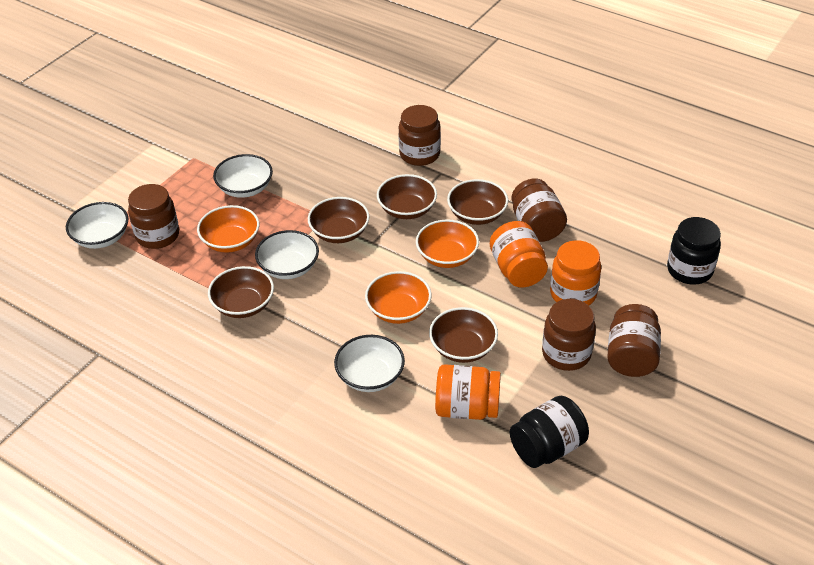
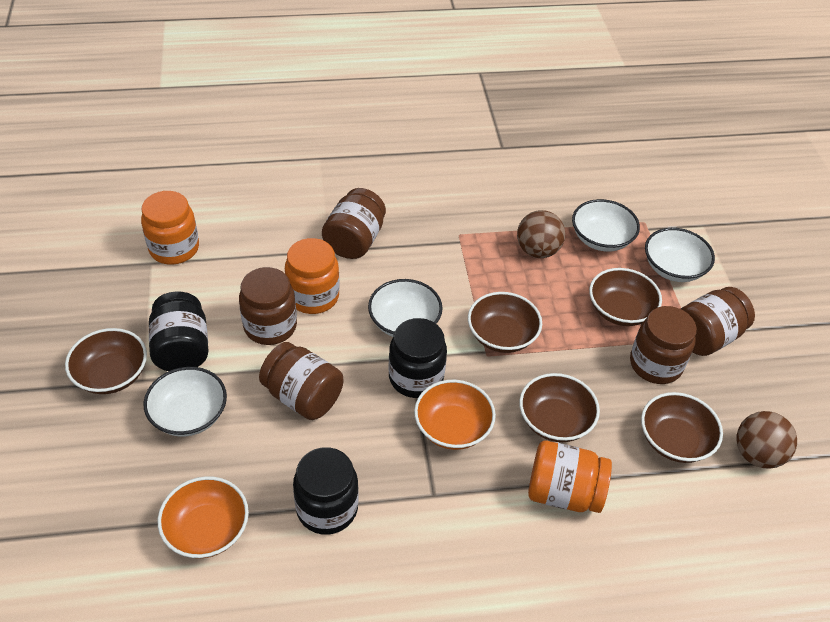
black jar: 2 -> 3
brown ball: 0 -> 2
orange bowl: 3 -> 2

